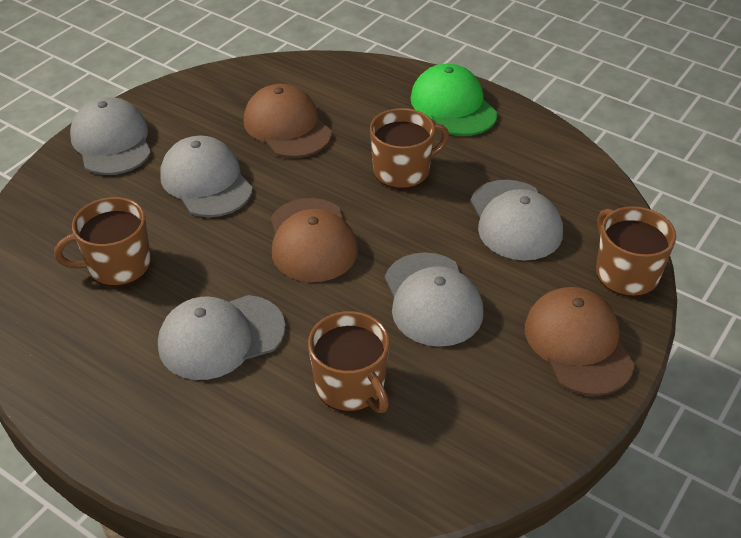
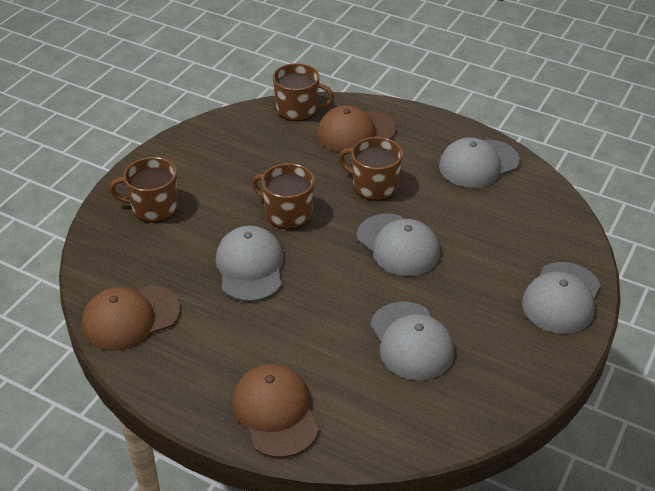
green cap: 1 -> 0

